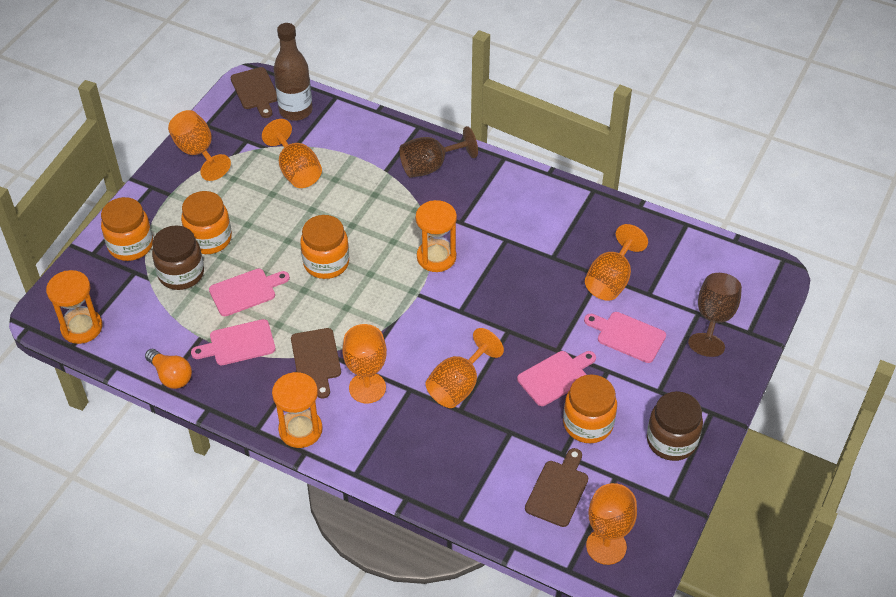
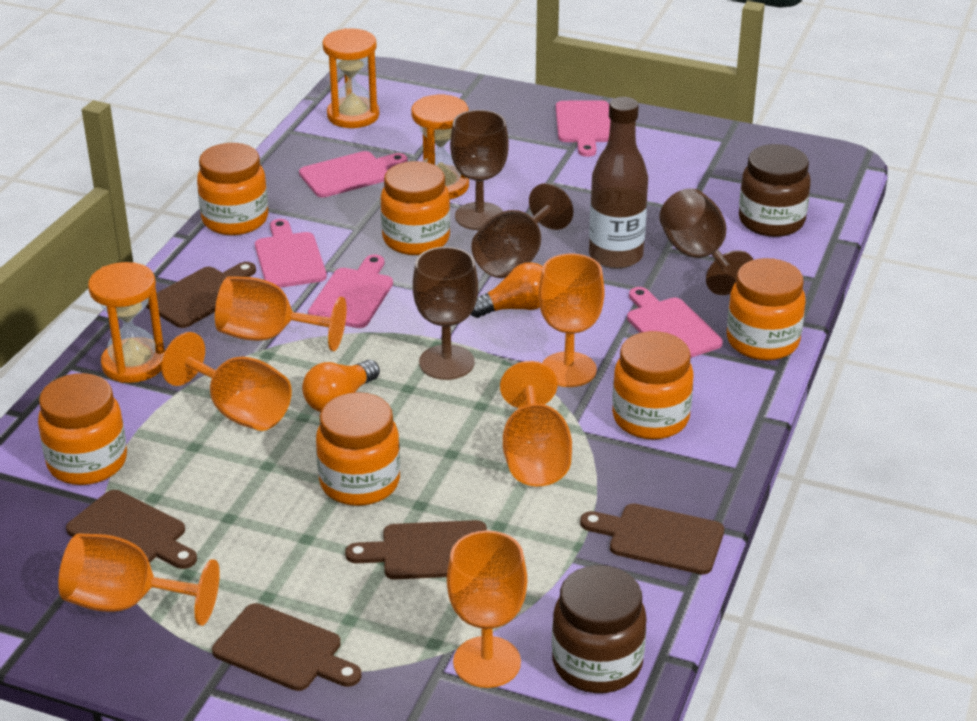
brown cutting board: 3 -> 5
brown goblet: 2 -> 4
orange jar: 4 -> 6
orange light bulb: 1 -> 2
pink cutting board: 4 -> 5

